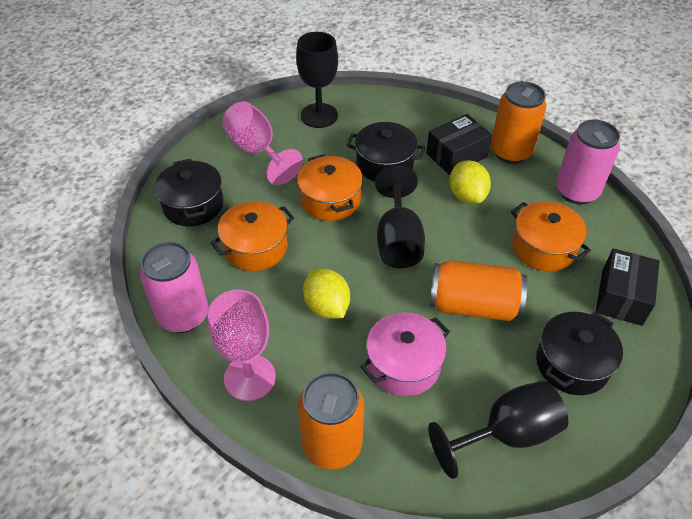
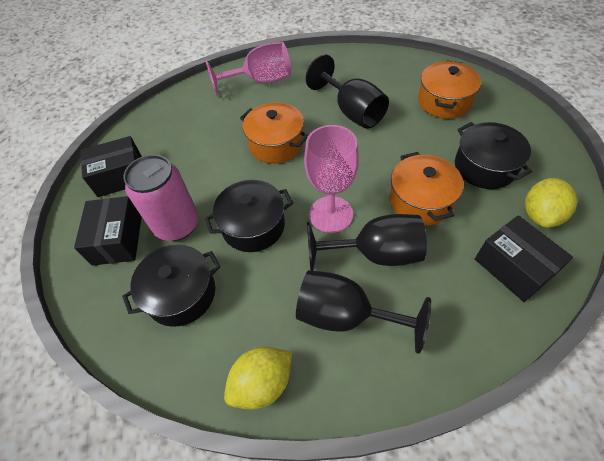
black box: 2 -> 3
orange can: 3 -> 0
pink can: 2 -> 1
pink pot: 1 -> 0

